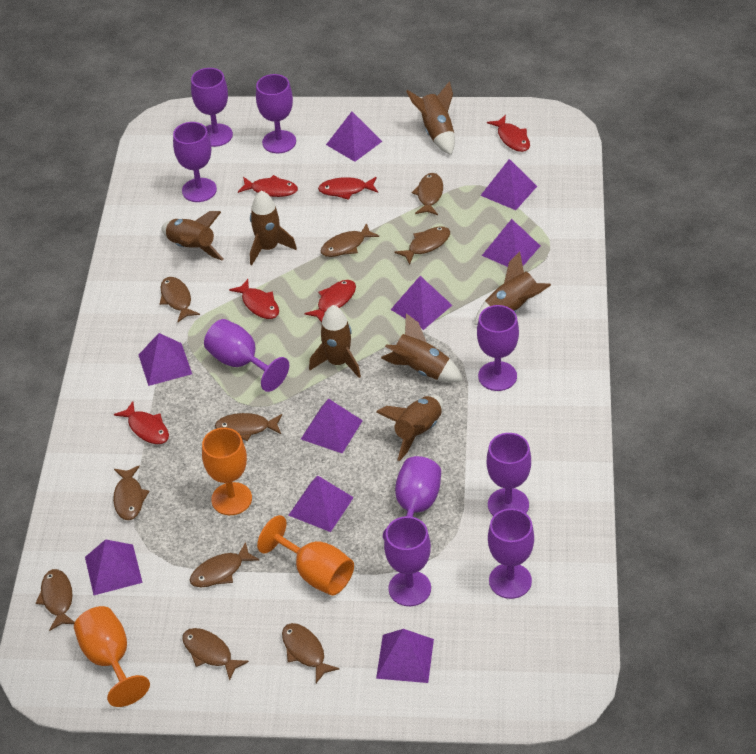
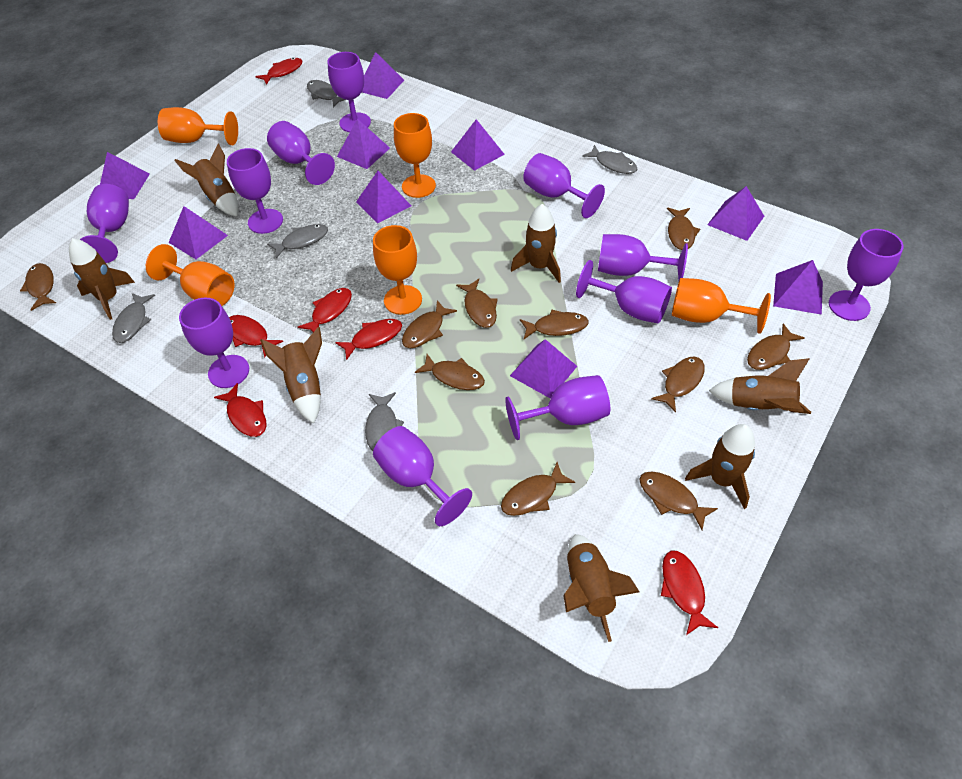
grey fish: 0 -> 5
orange goblet: 3 -> 5
purple goblet: 9 -> 11

